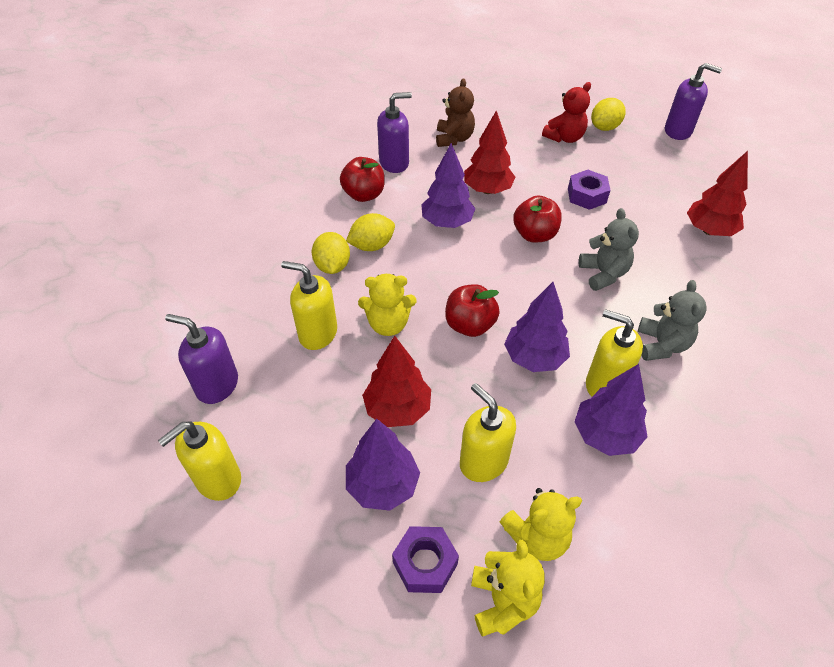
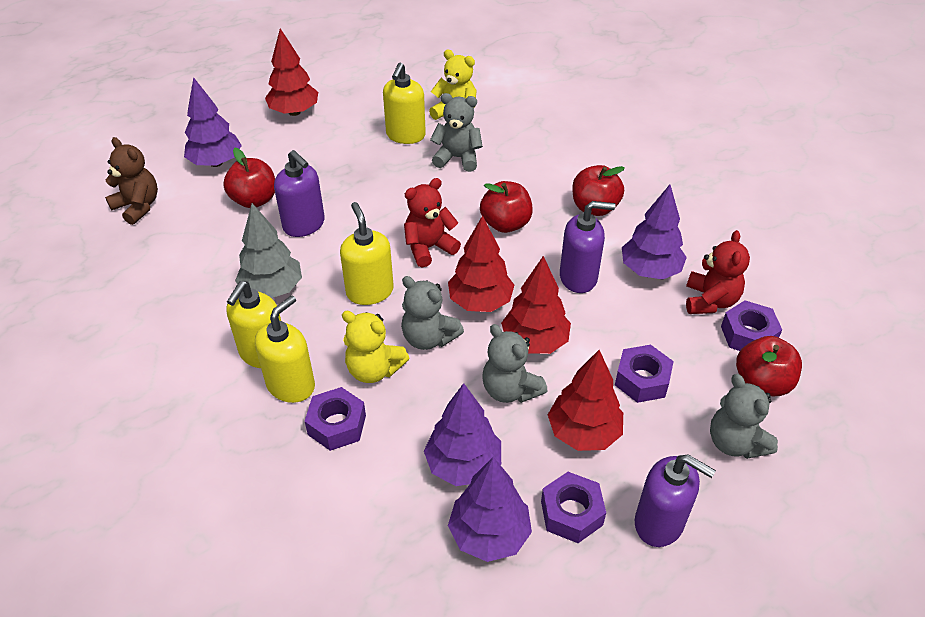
grey teddy bear: 2 -> 4
grey tree: 0 -> 1
purple nut: 2 -> 4
red apple: 3 -> 4
red teddy bear: 1 -> 2
red tree: 3 -> 4
yellow lemon: 3 -> 0
yellow teddy bear: 3 -> 2

